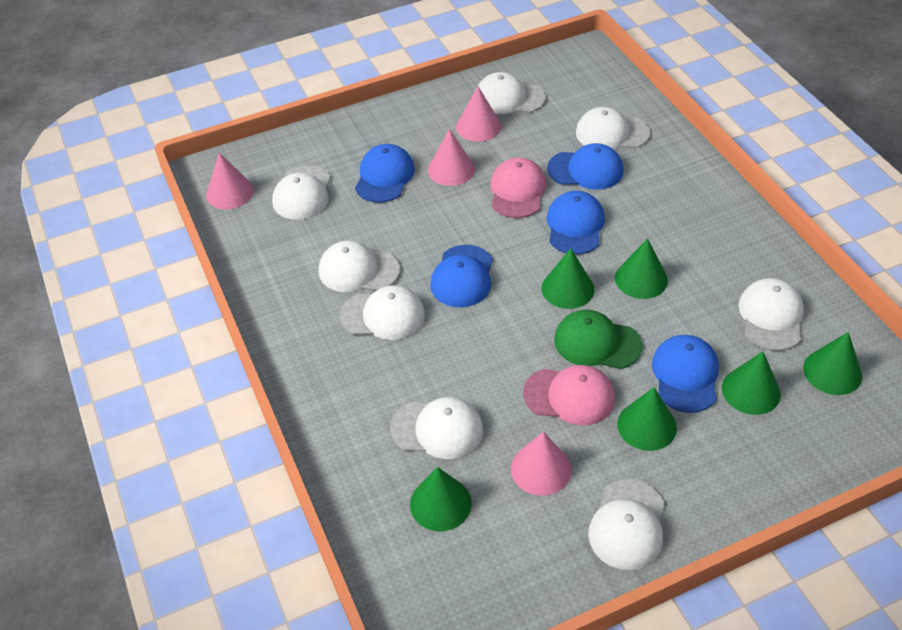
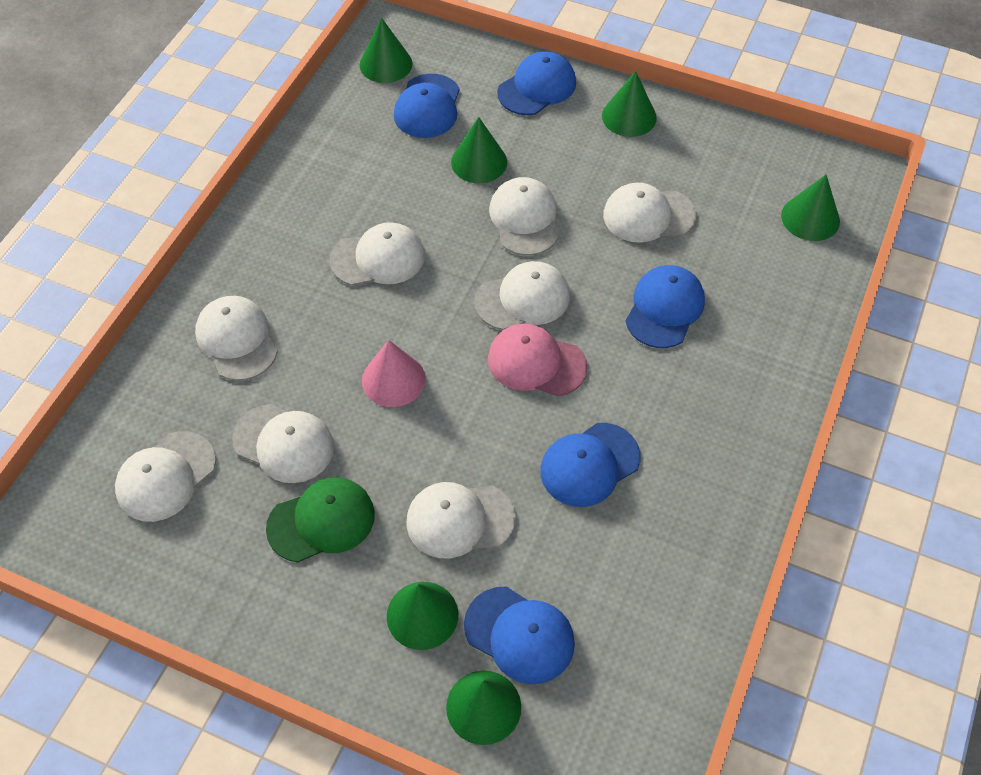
pink cap: 2 -> 1
pink cone: 4 -> 1

